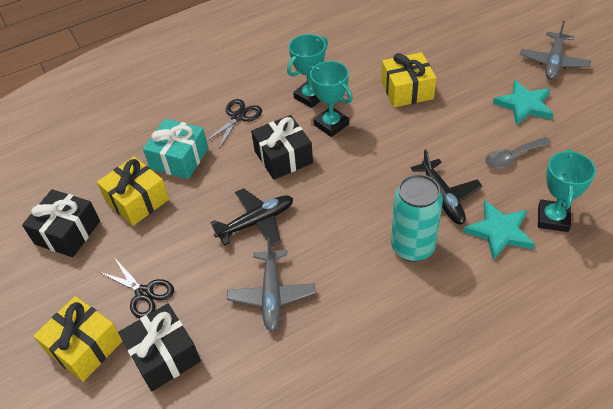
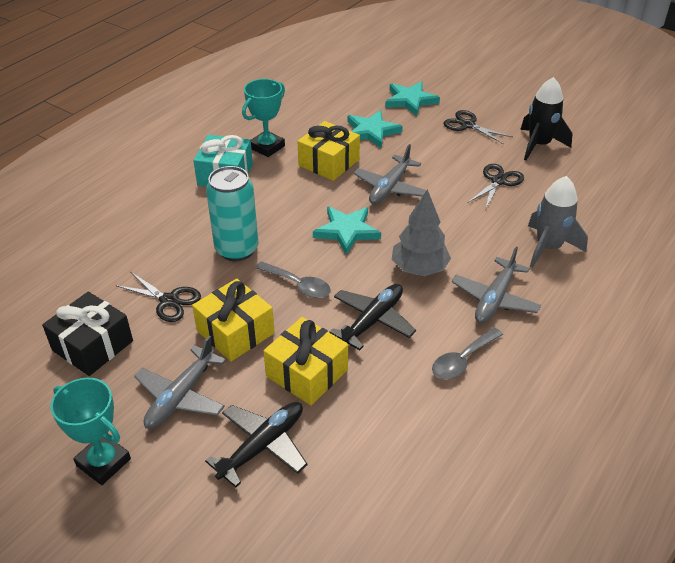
black gift: 3 -> 1
black rocket: 0 -> 1
black scissors: 2 -> 3
grey plane: 2 -> 3
grey rocket: 0 -> 1
grey spoon: 1 -> 2
grey tree: 0 -> 1
turquoise star: 2 -> 3
turquoise trophy: 3 -> 2

